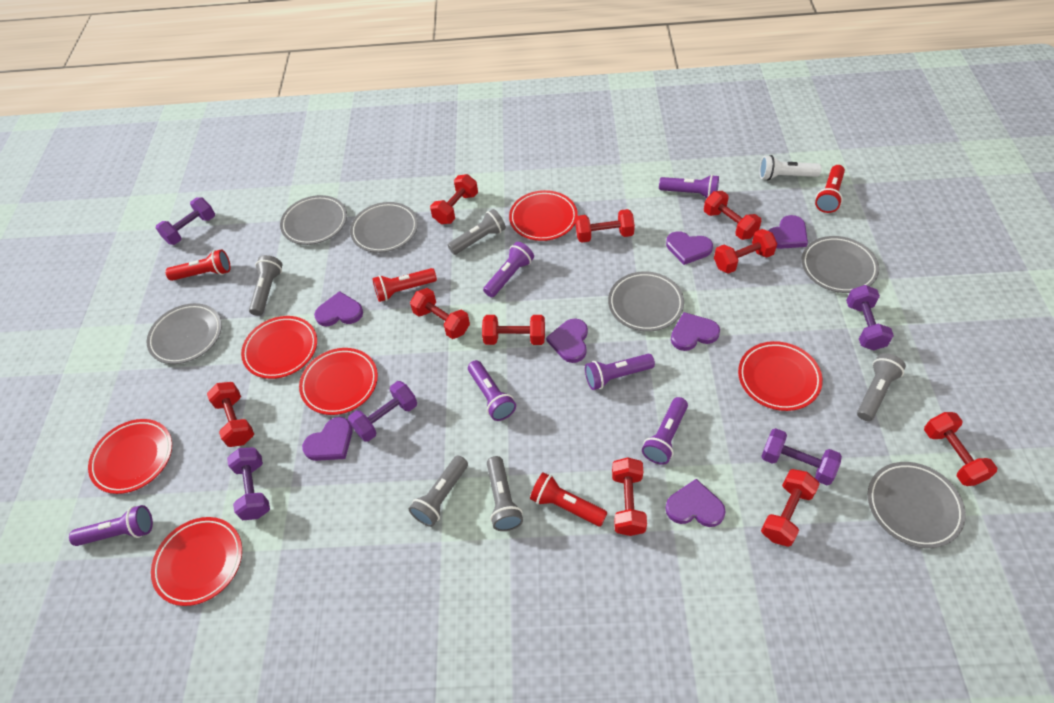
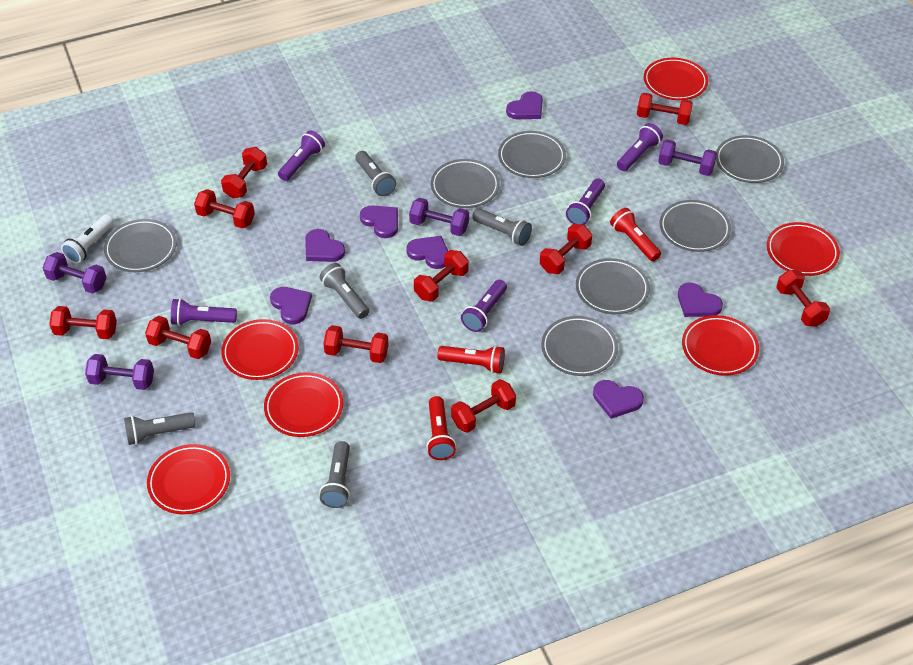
grey plate: 6 -> 7
purple dumbbell: 5 -> 4
purple flashlight: 6 -> 5
red flashlight: 4 -> 3

